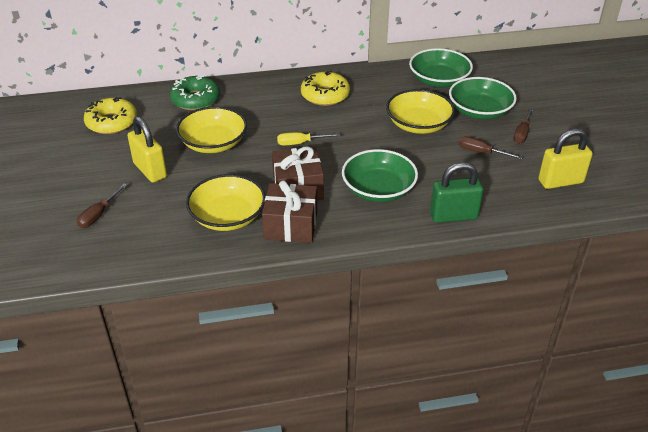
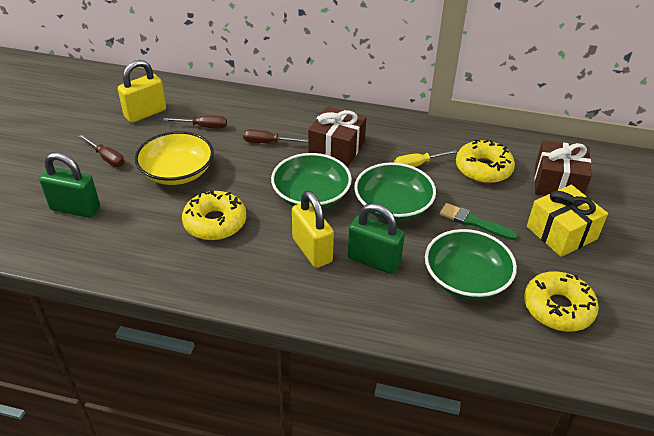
green brush: 0 -> 1
green donut: 1 -> 0
green padlock: 1 -> 2
yellow bowl: 3 -> 1
yellow donut: 2 -> 3
yellow gift: 0 -> 1

